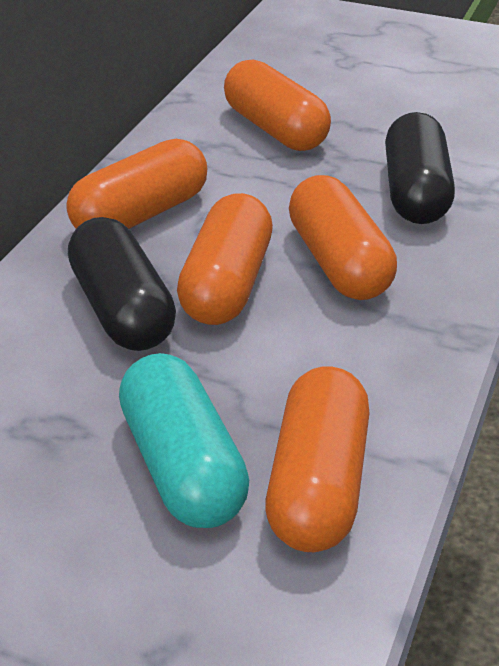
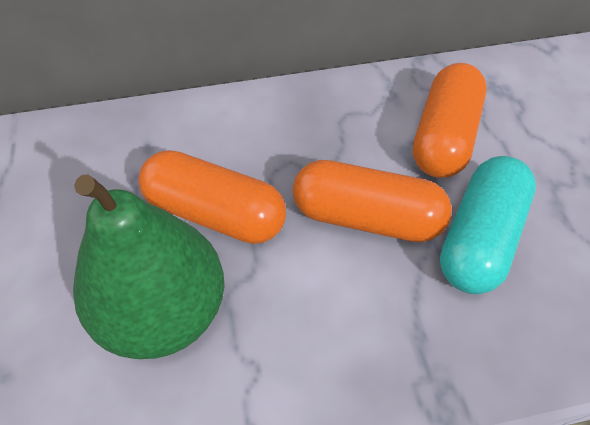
black capsule: 2 -> 0
green pear: 0 -> 1
orange capsule: 5 -> 3

